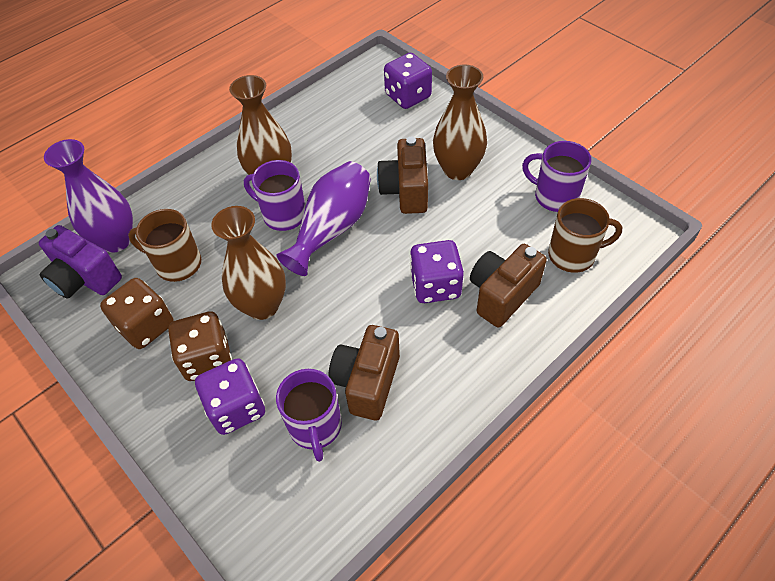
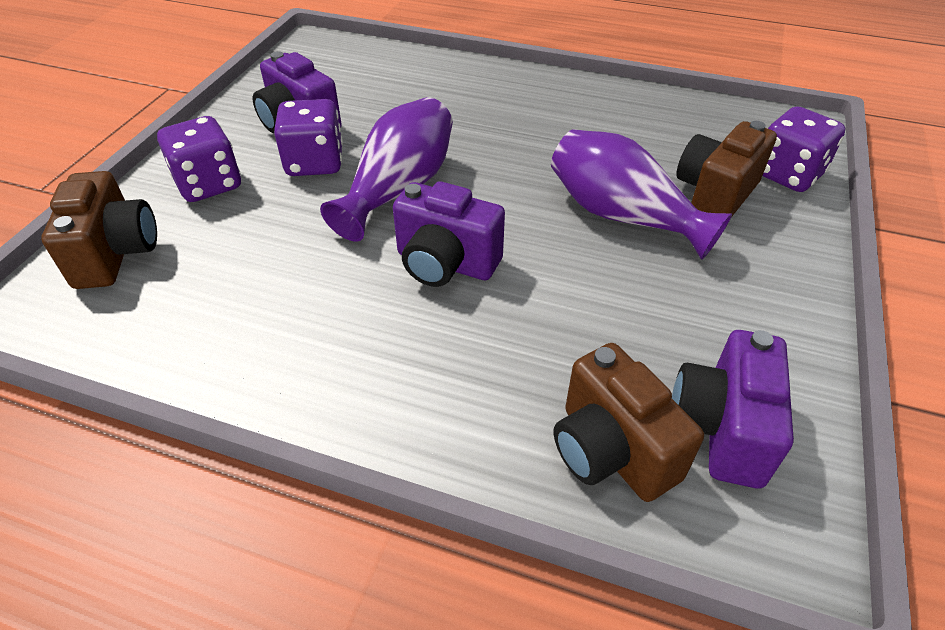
brown dice: 2 -> 0
brown mug: 2 -> 0
brown vase: 3 -> 0
purple camera: 1 -> 3
purple mug: 3 -> 0

